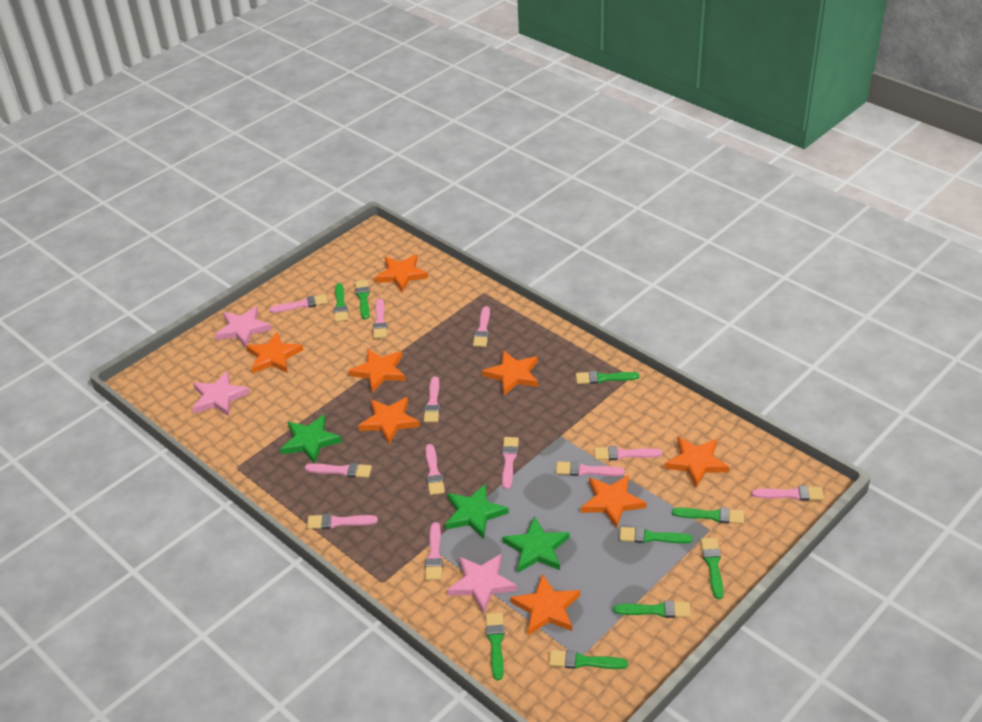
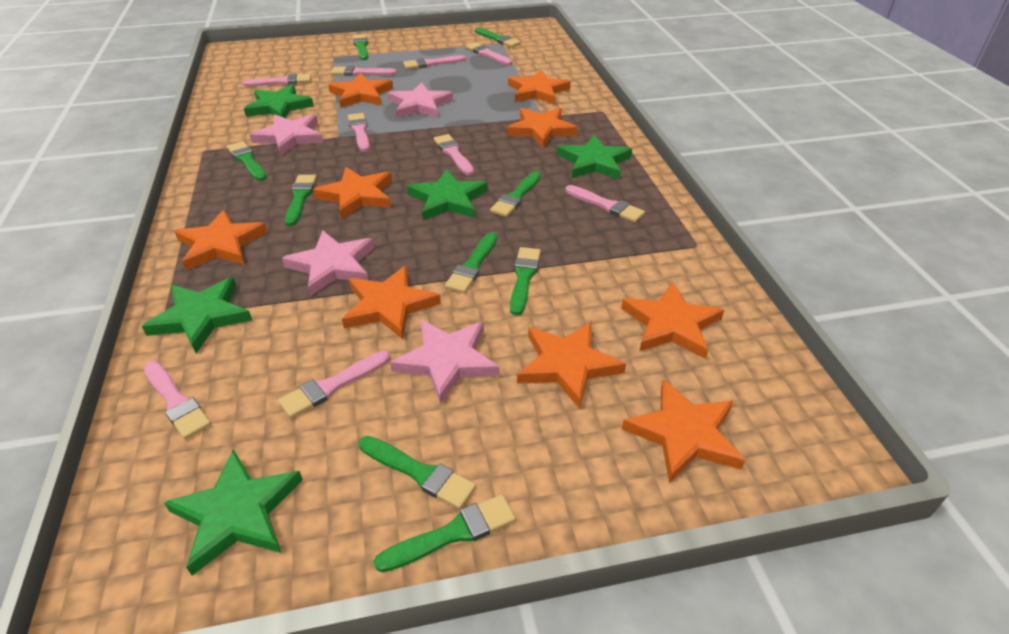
green star: 3 -> 5
orange star: 8 -> 9
pink brush: 12 -> 9
pink star: 3 -> 4

